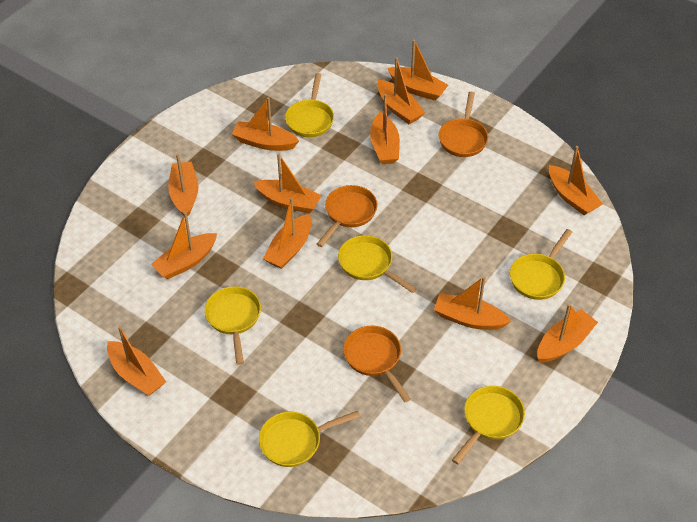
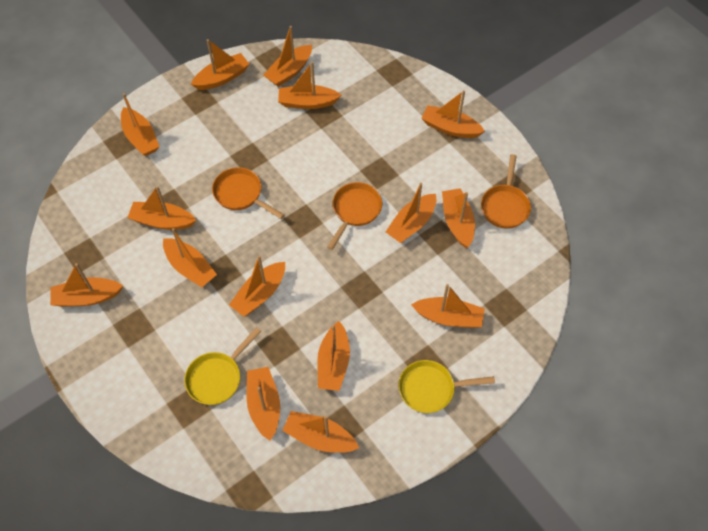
orange boat: 12 -> 15
yellow pan: 6 -> 2

